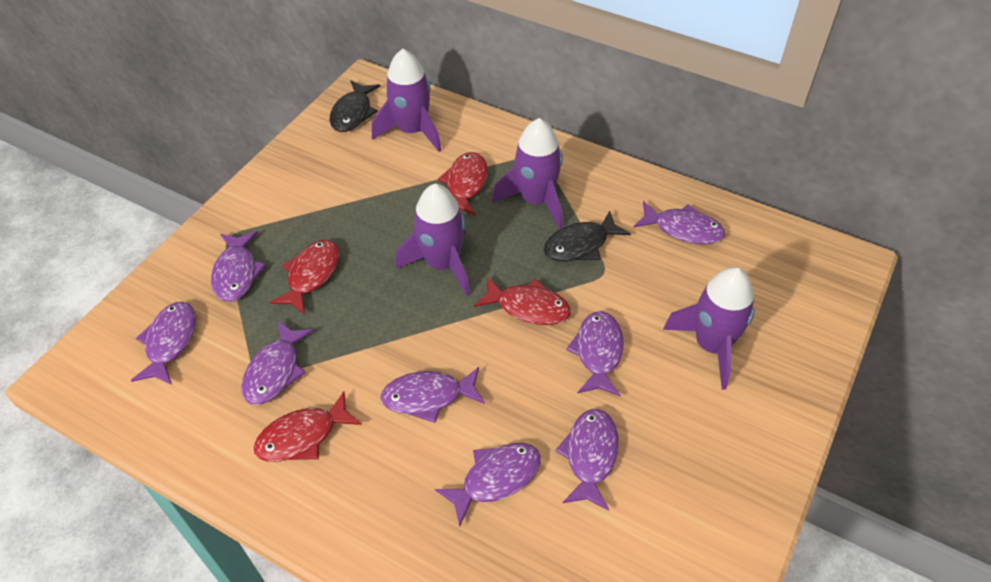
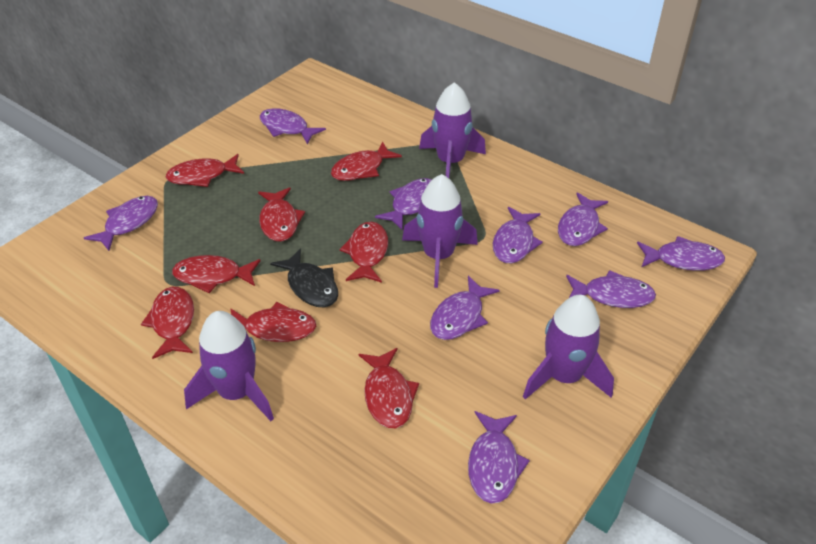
black fish: 2 -> 1
purple fish: 8 -> 9
red fish: 4 -> 8

